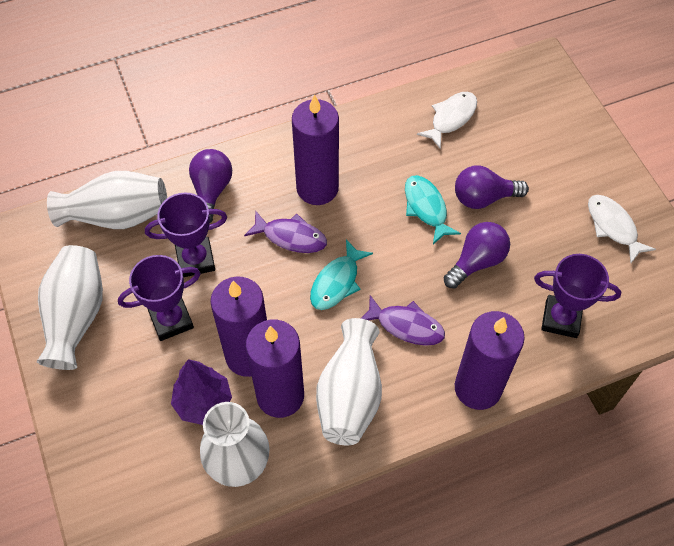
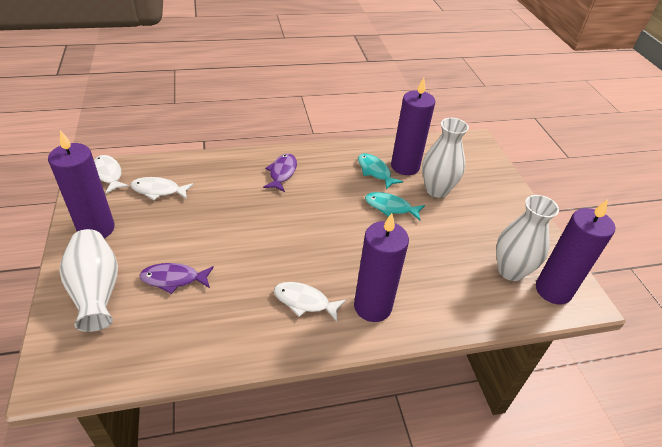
purple light bulb: 3 -> 0
purple tree: 1 -> 0
purple trophy: 3 -> 0
white fish: 2 -> 3
white vase: 4 -> 3

